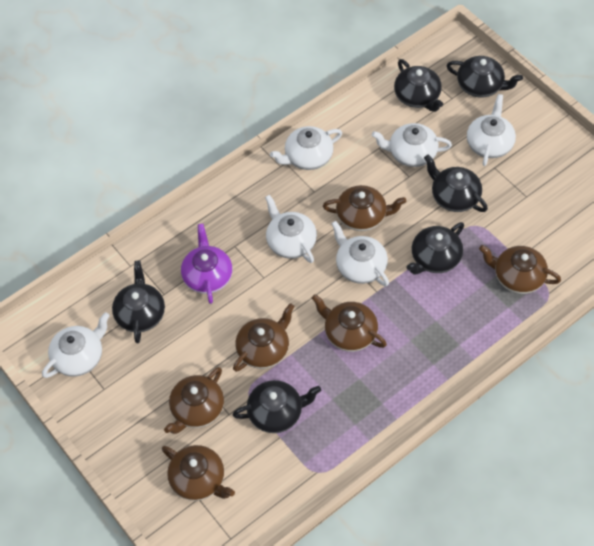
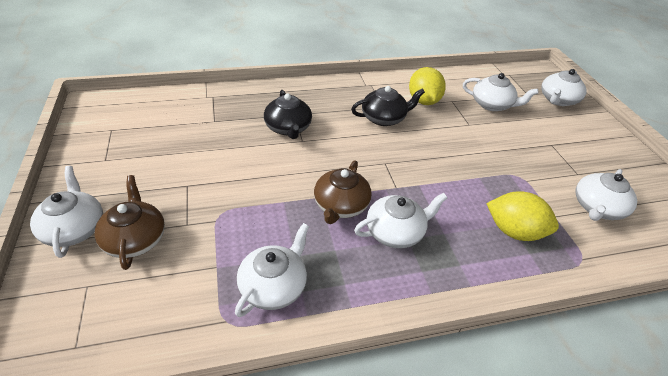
black teapot: 6 -> 2
brown teapot: 6 -> 2
purple teapot: 1 -> 0
yellow lemon: 0 -> 2

